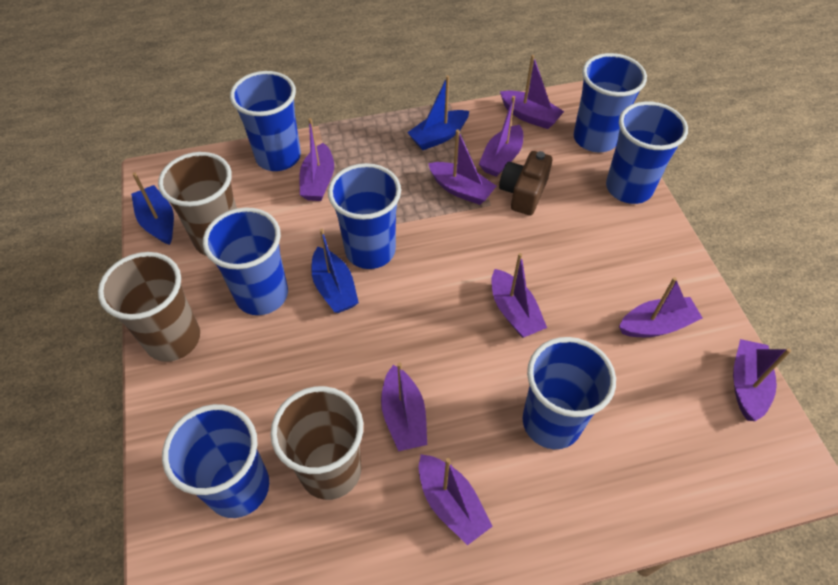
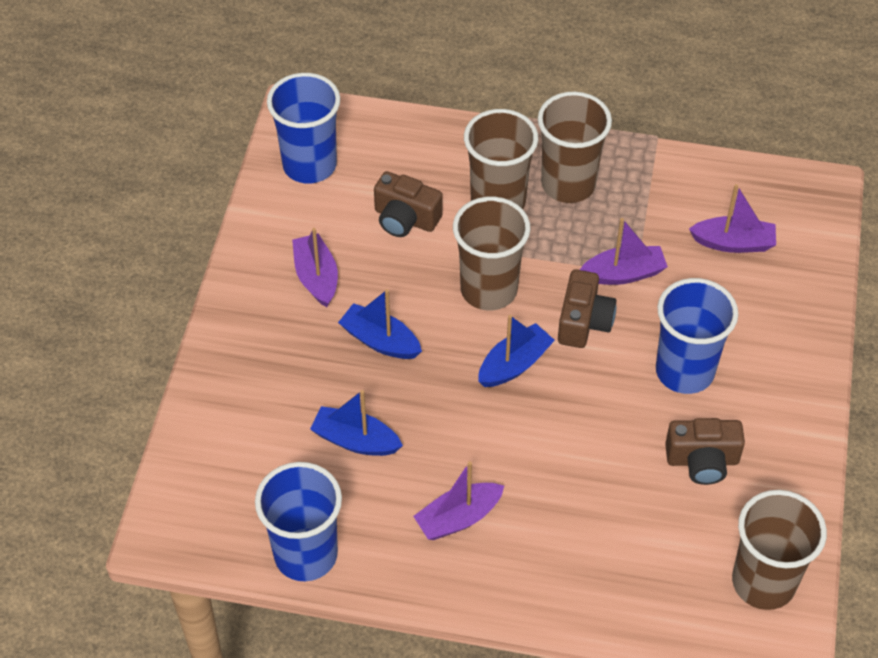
blue cup: 7 -> 3
brown camera: 1 -> 3
brown cup: 3 -> 4
purple boat: 9 -> 4

